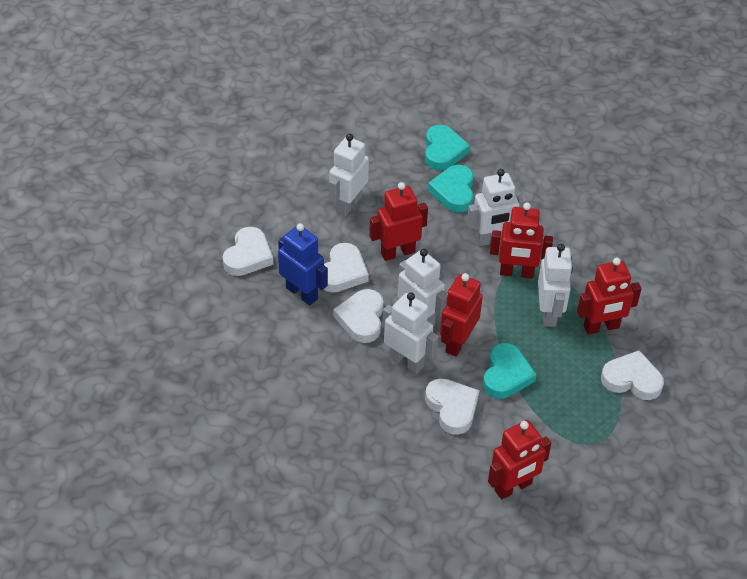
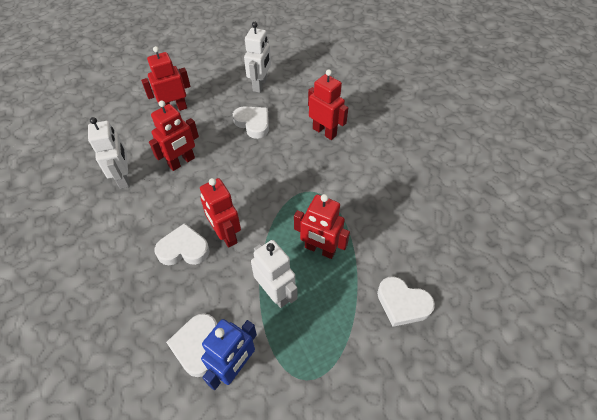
turquoise heart: 3 -> 0
white heart: 5 -> 4
white robot: 5 -> 3

